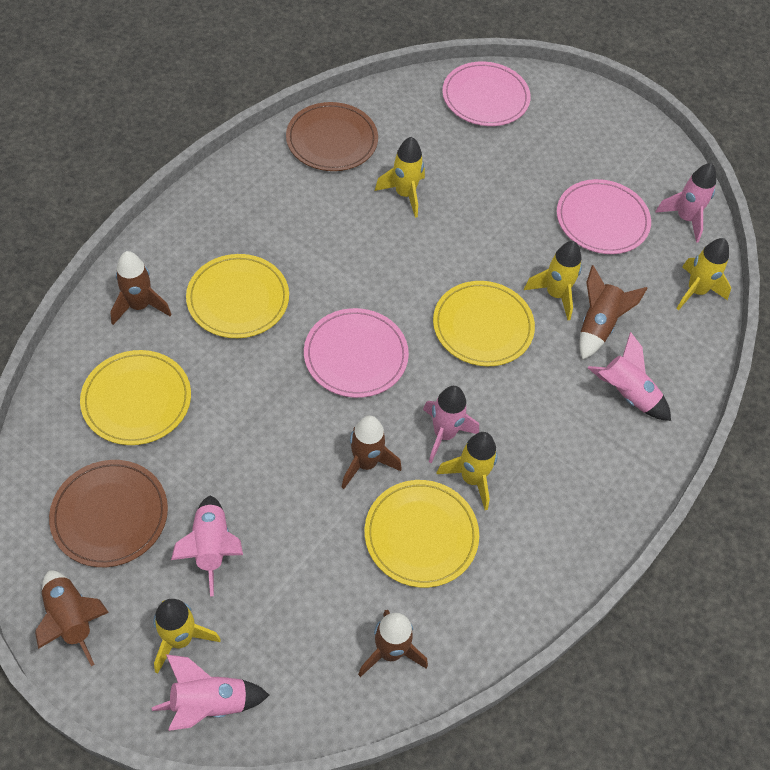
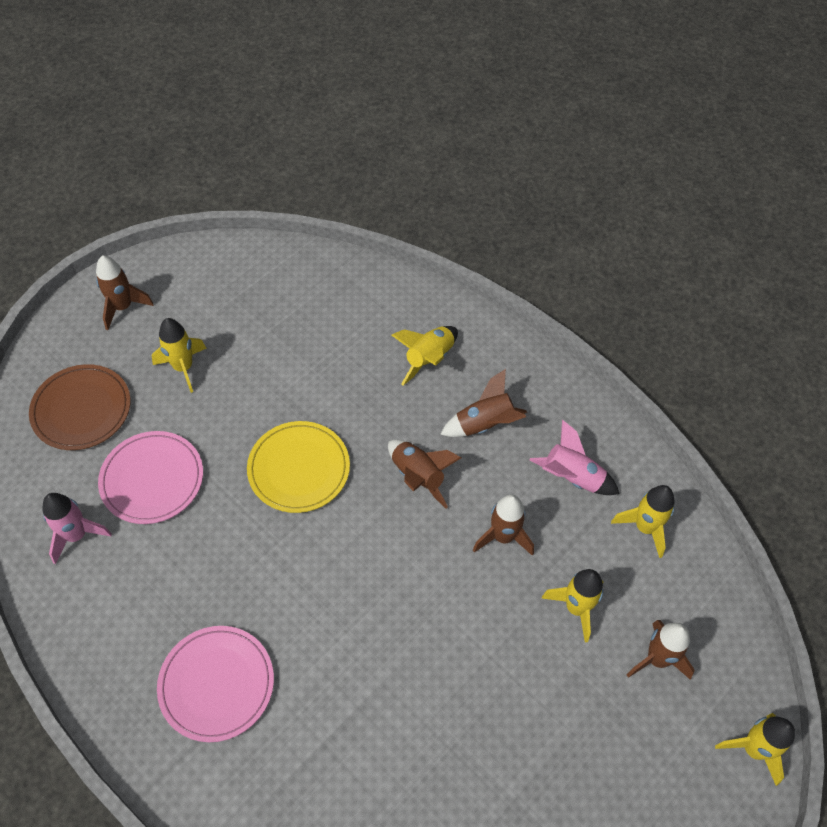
brown plate: 2 -> 1
pink plate: 3 -> 2
pink rocket: 5 -> 2
yellow plate: 4 -> 1

